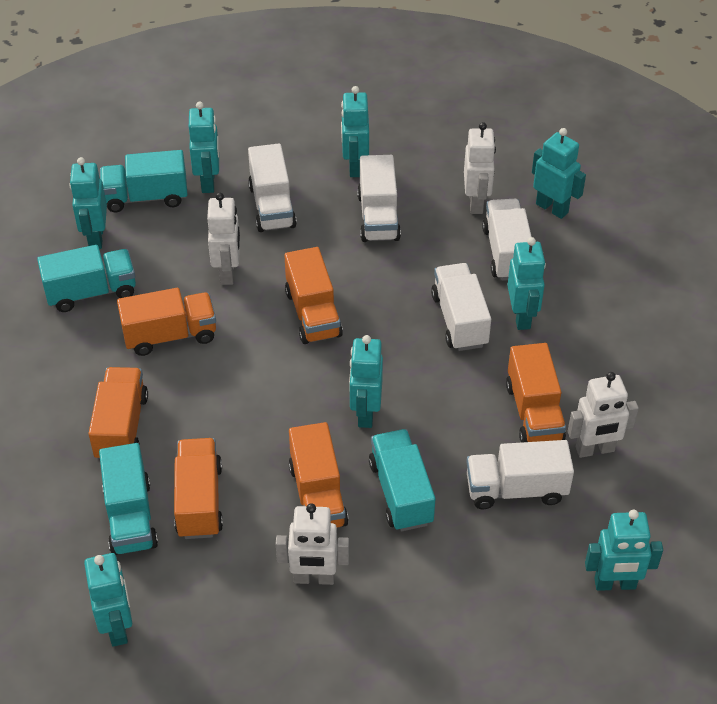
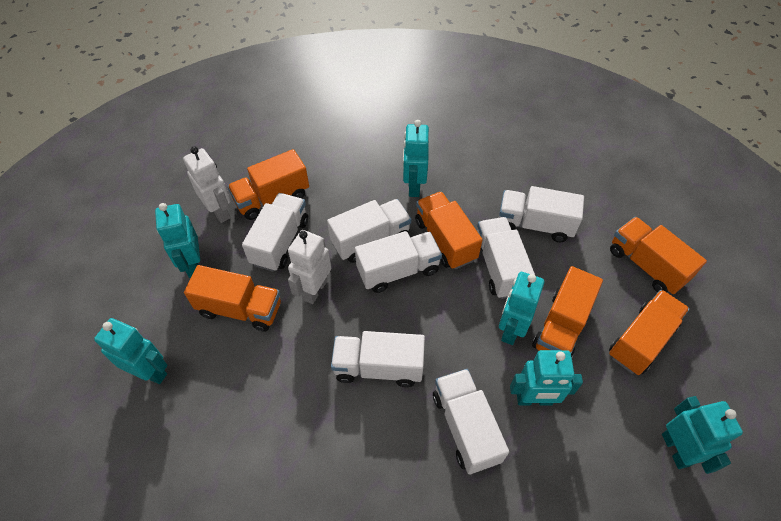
turquoise robot: 8 -> 6
turquoise truck: 4 -> 0
white robot: 4 -> 2
white truck: 5 -> 7

